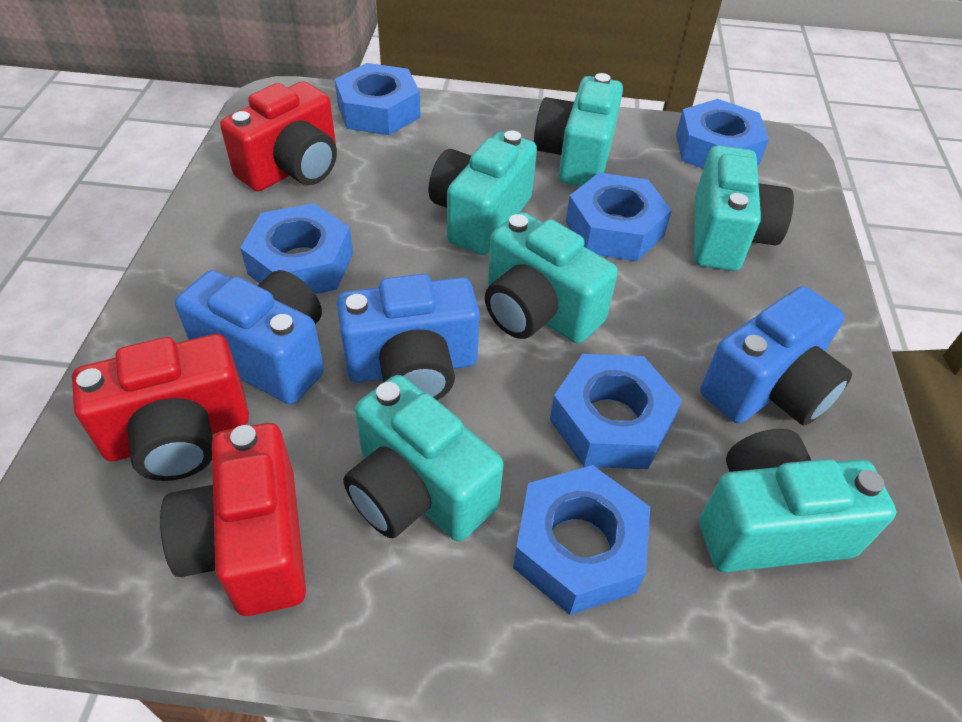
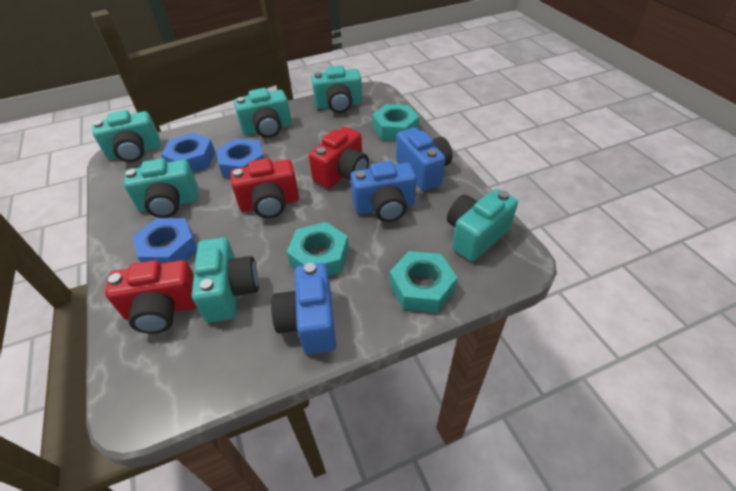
blue nut: 6 -> 3
turquoise nut: 0 -> 3

